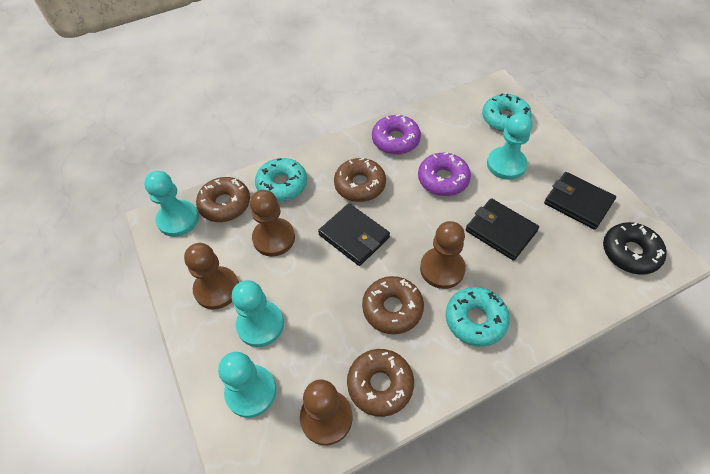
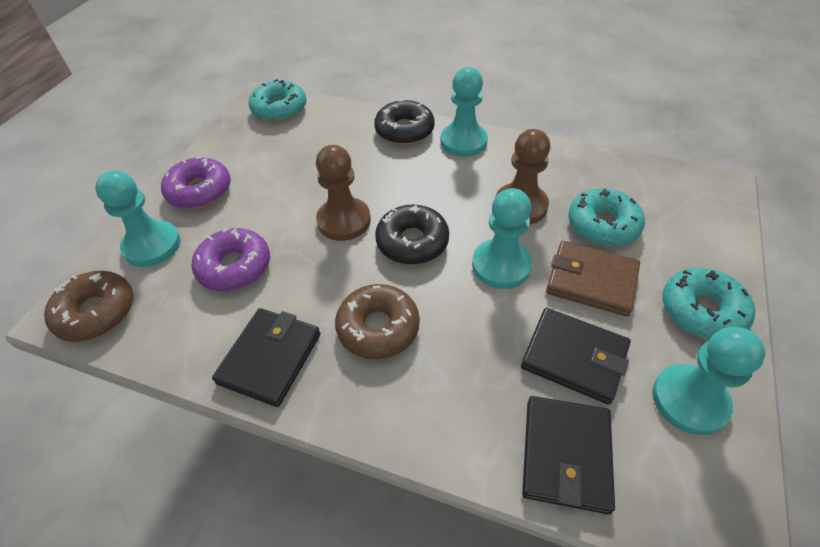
black donut: 1 -> 2
brown donut: 4 -> 2
brown pawn: 4 -> 2
brown wallet: 0 -> 1

